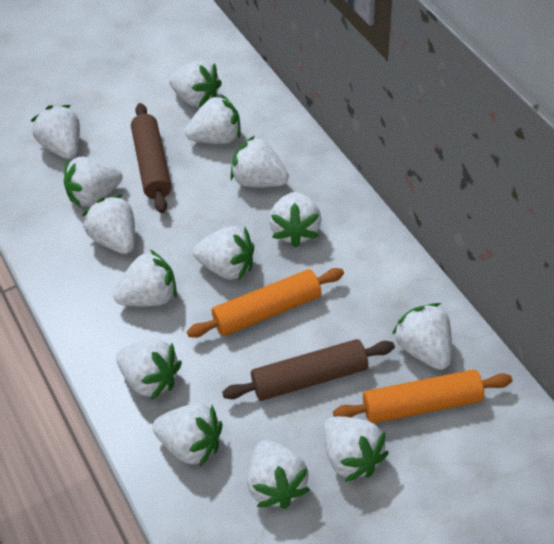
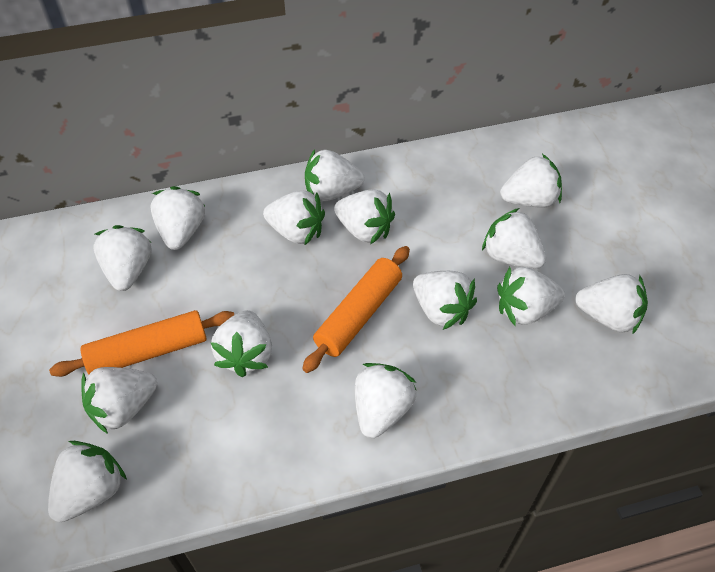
brown rolling pin: 2 -> 0

